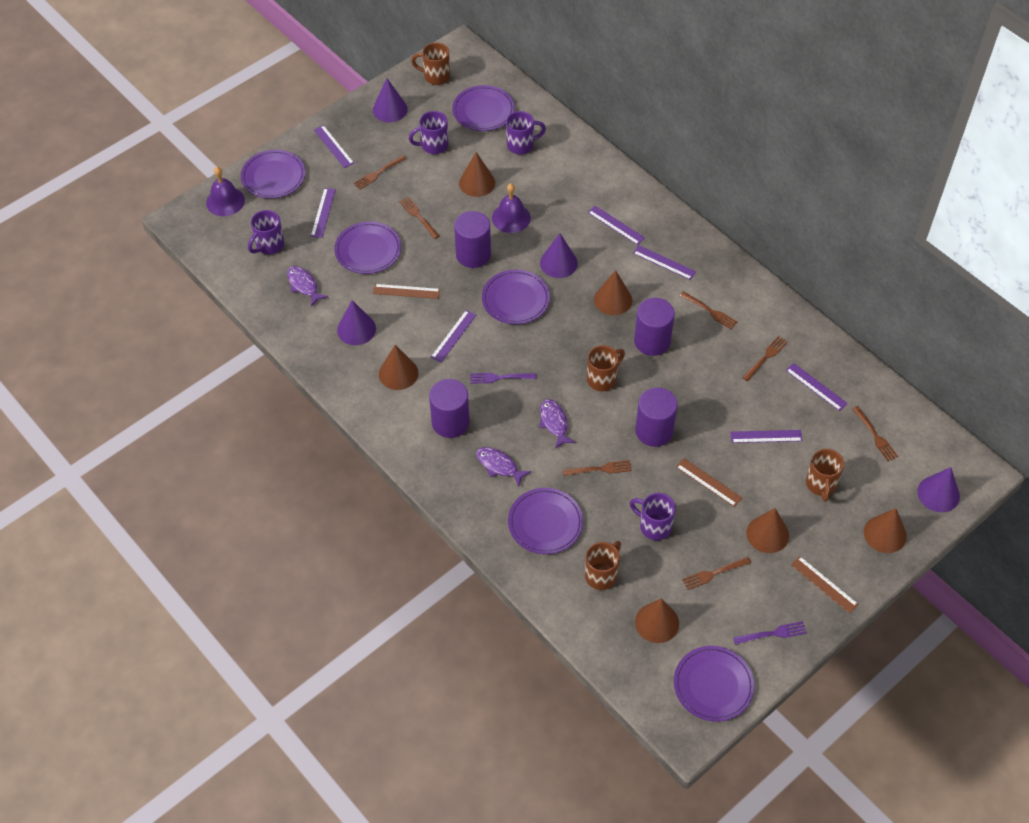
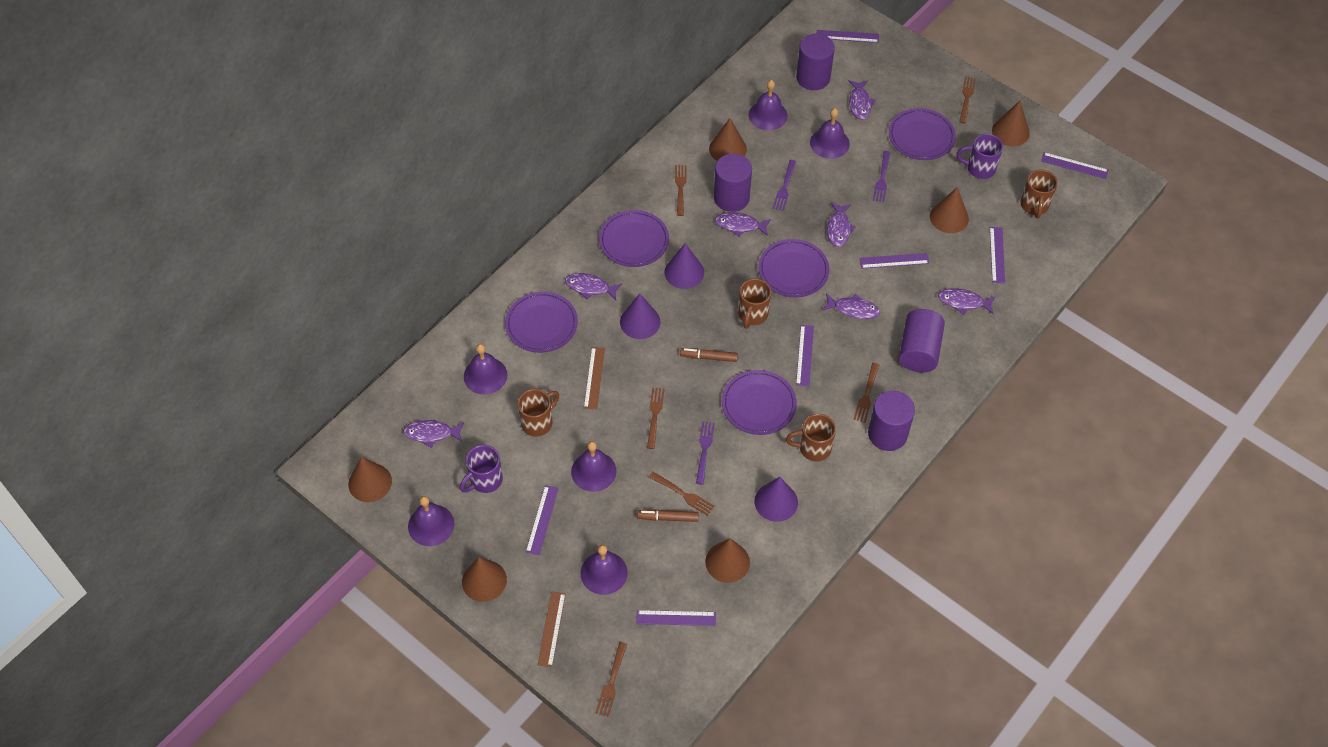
brown fork: 7 -> 6
brown marker: 0 -> 2
brown ruler: 3 -> 2
purple bell: 2 -> 6
purple cone: 4 -> 3
purple fish: 3 -> 7
purple fork: 2 -> 3
purple mug: 4 -> 2
purple plate: 6 -> 5

